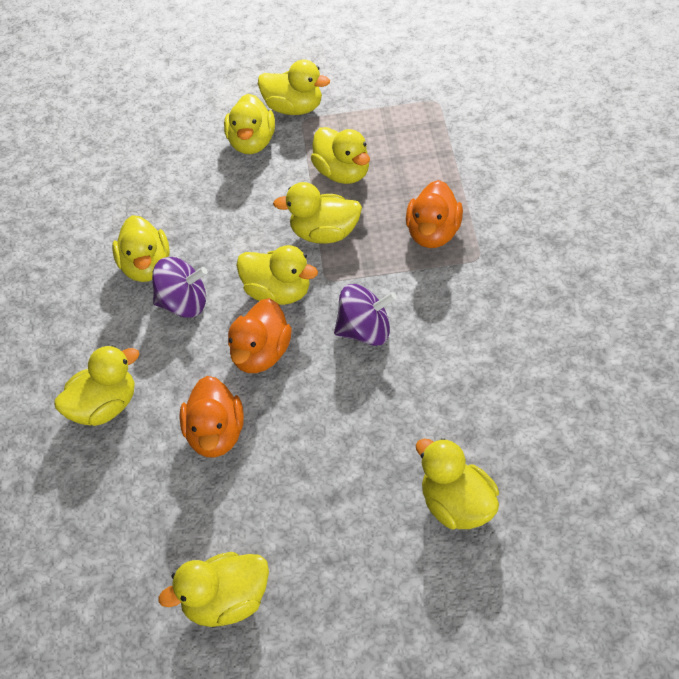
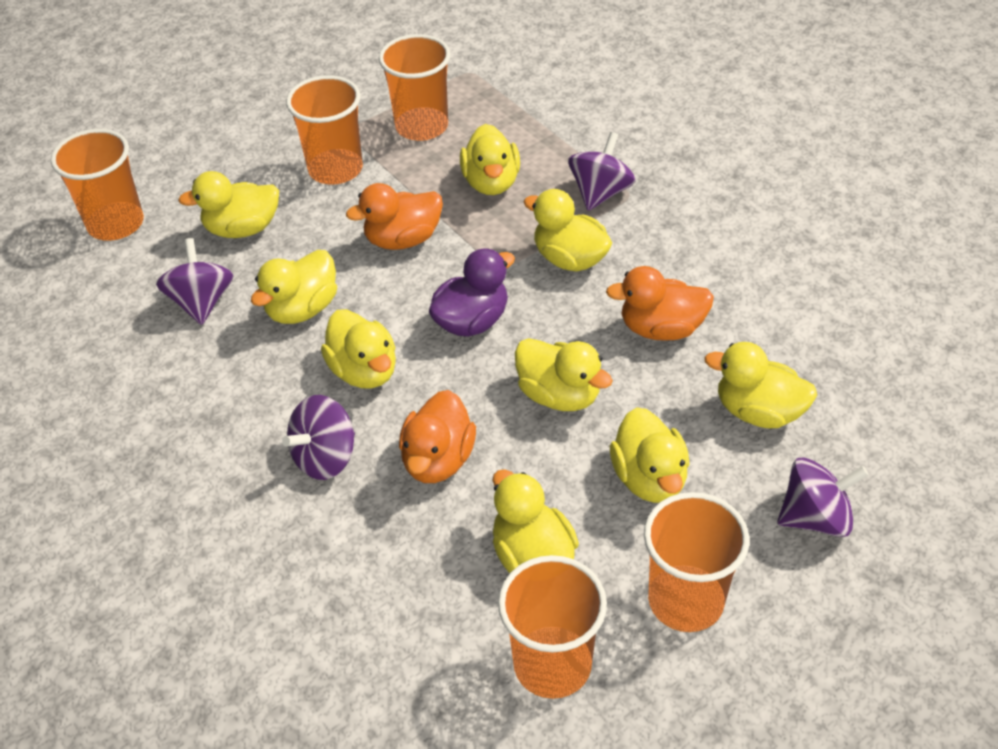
orange cup: 0 -> 5
purple duck: 0 -> 1
purple spinning top: 2 -> 4

